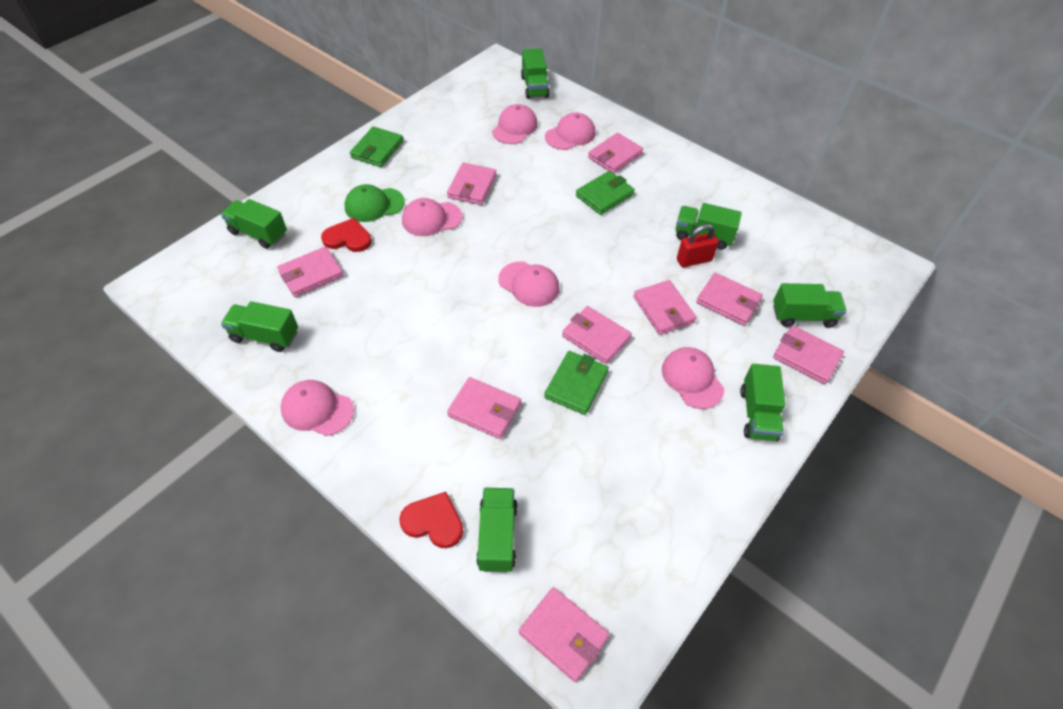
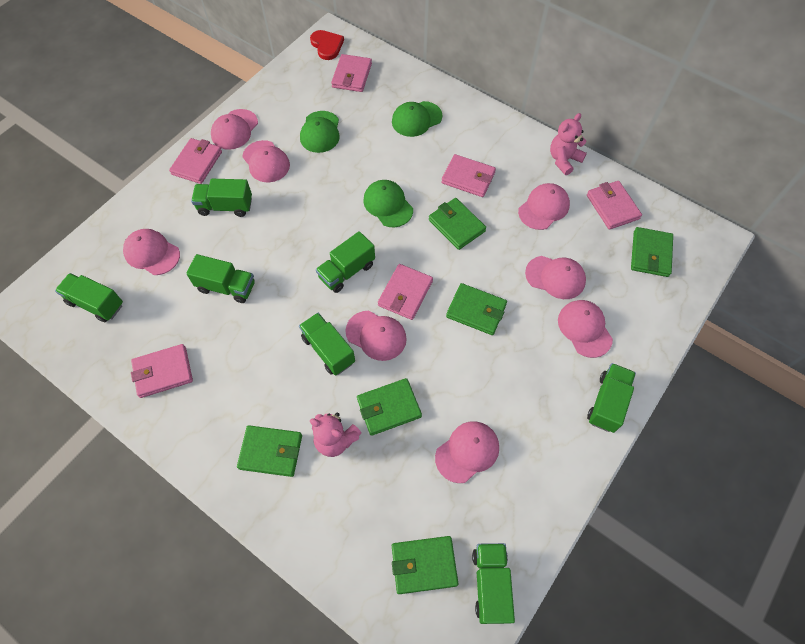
green cap: 1 -> 3
green wallet: 3 -> 6
pink cap: 6 -> 8
pink teddy bear: 0 -> 2
pink wallet: 9 -> 6
red heart: 2 -> 1
red padlock: 1 -> 0

